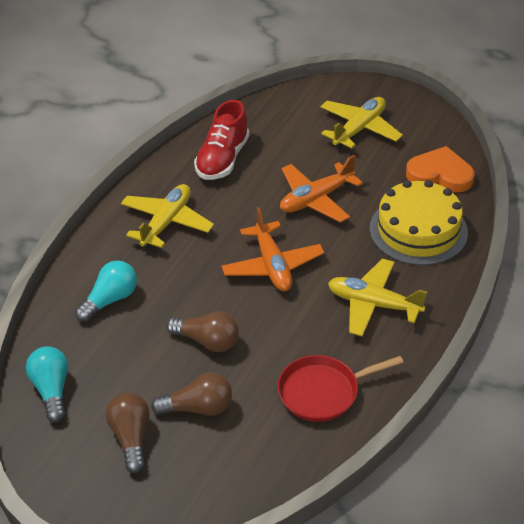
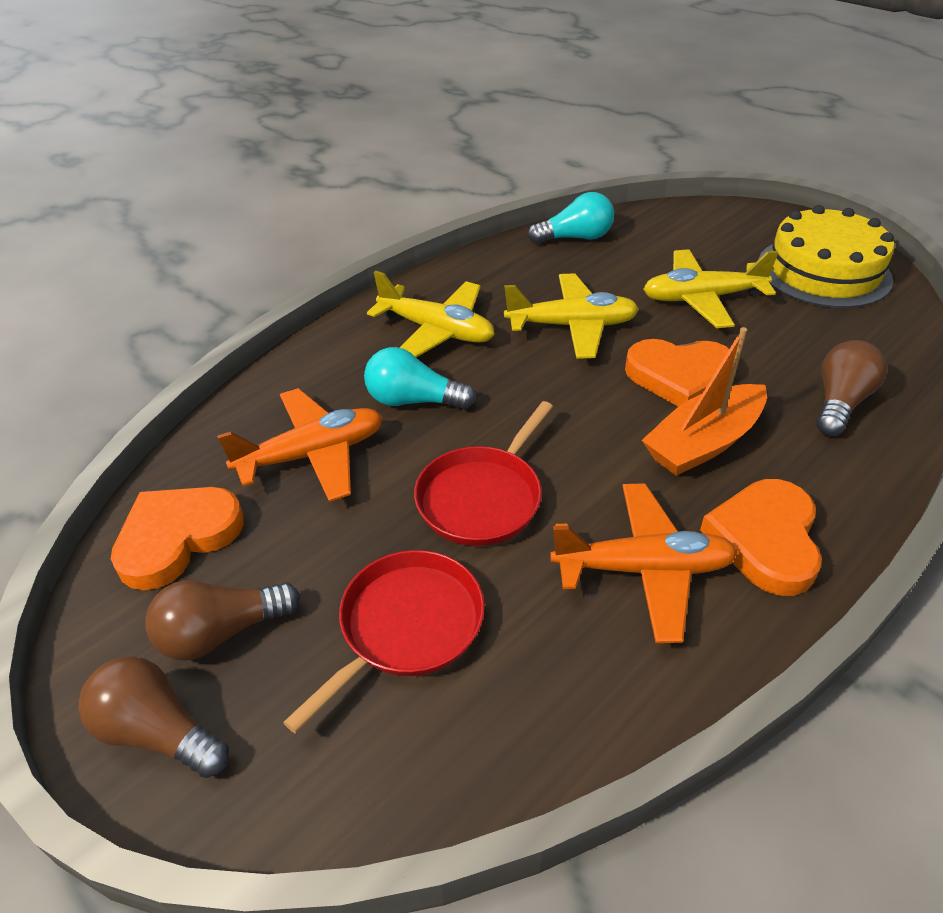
orange boat: 0 -> 1
orange heart: 1 -> 3
red pan: 1 -> 2
red shoe: 1 -> 0

